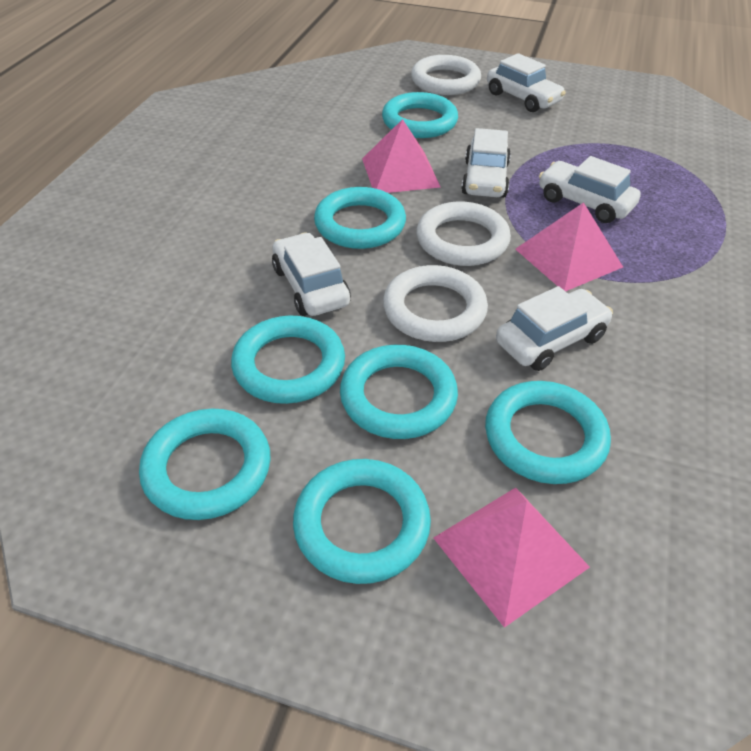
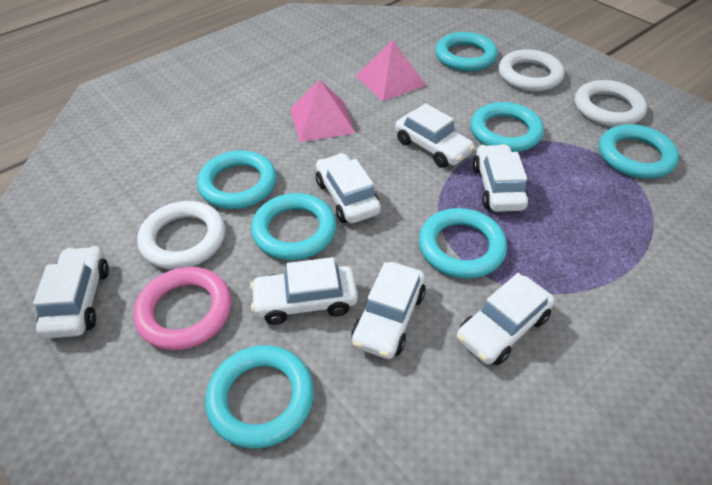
pink pyramid: 3 -> 2
pink ring: 0 -> 1
white car: 5 -> 7

